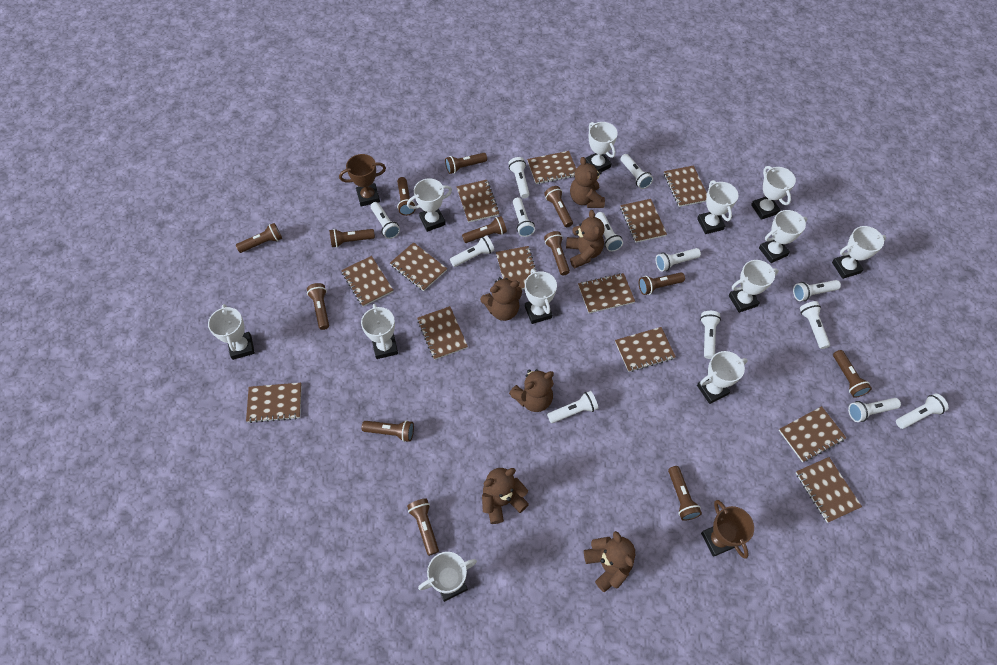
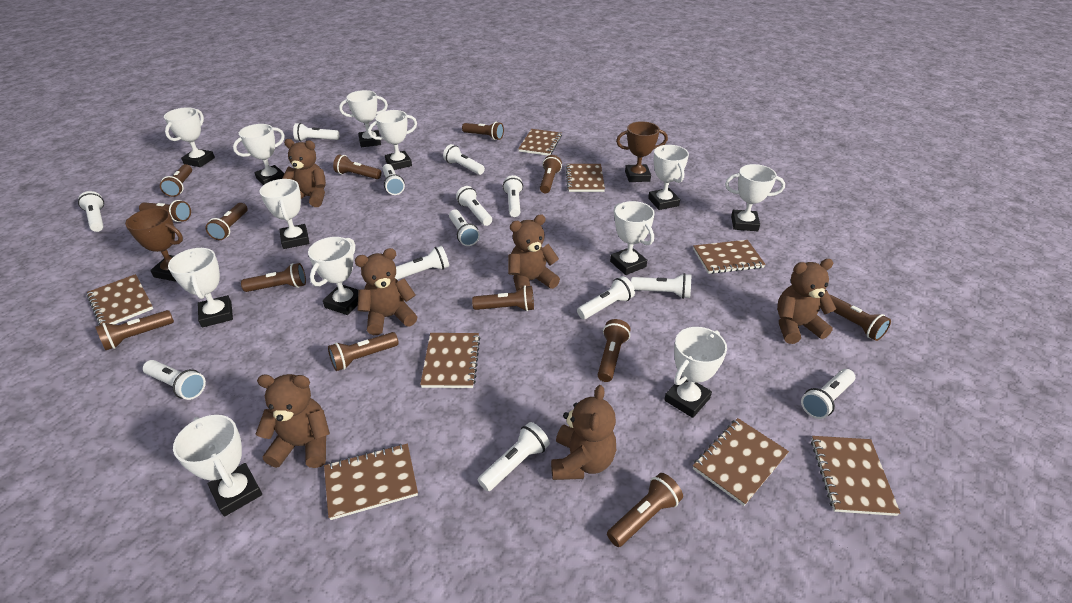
brown notebook: 13 -> 8

